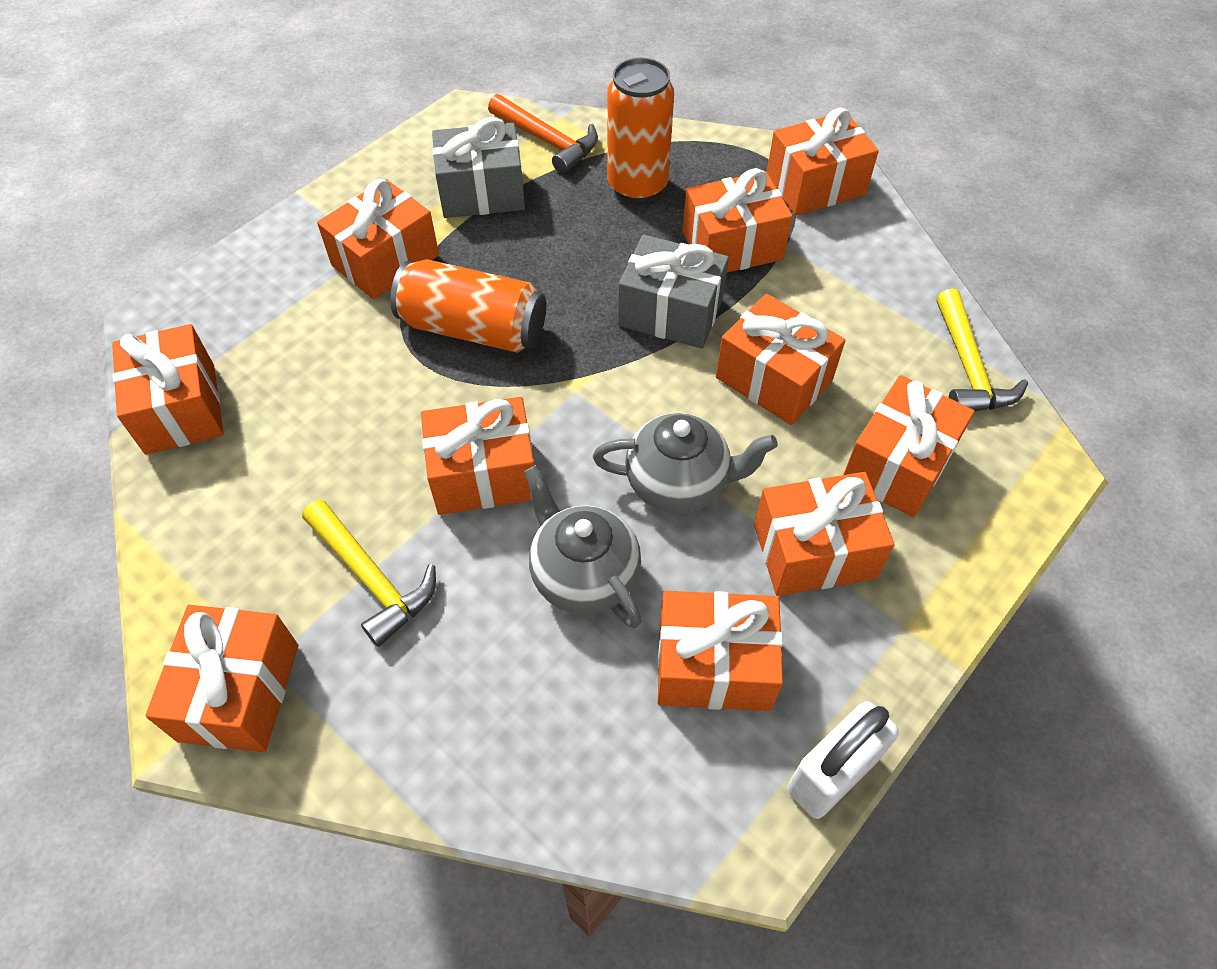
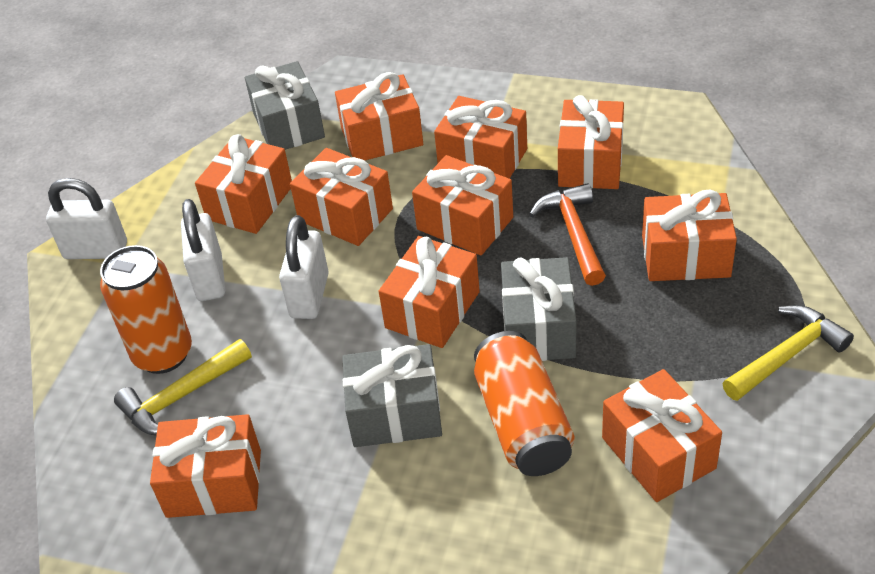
grey gift: 2 -> 3
grey teapot: 2 -> 0
white padlock: 1 -> 3

